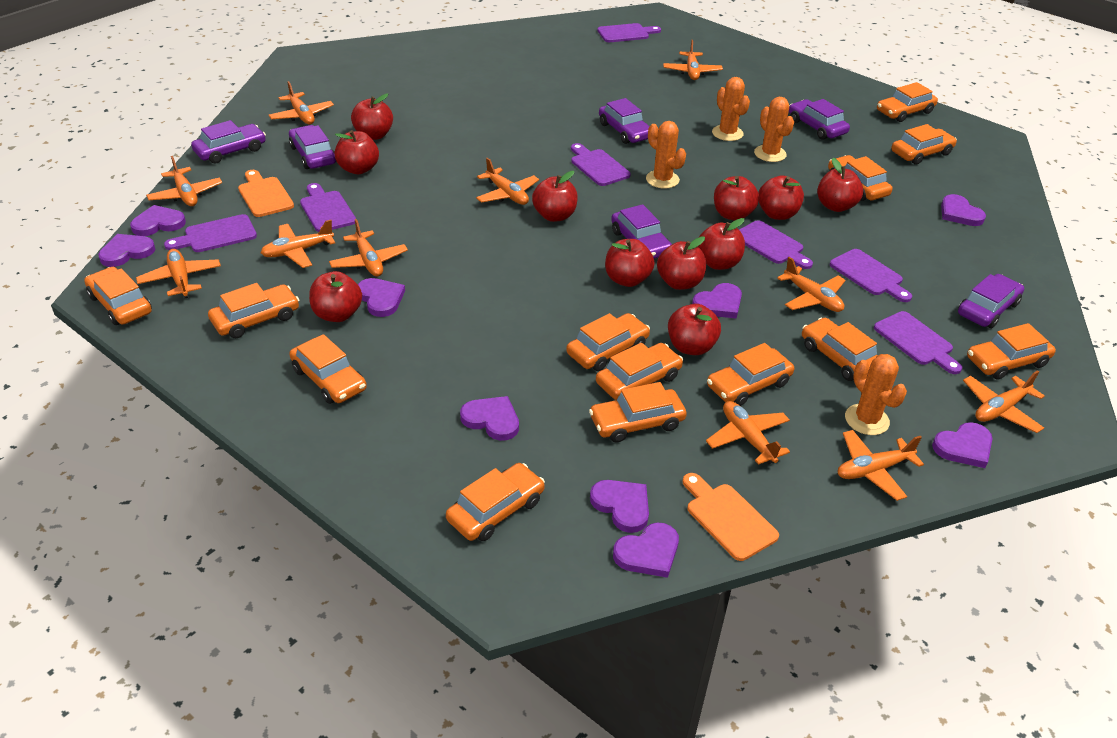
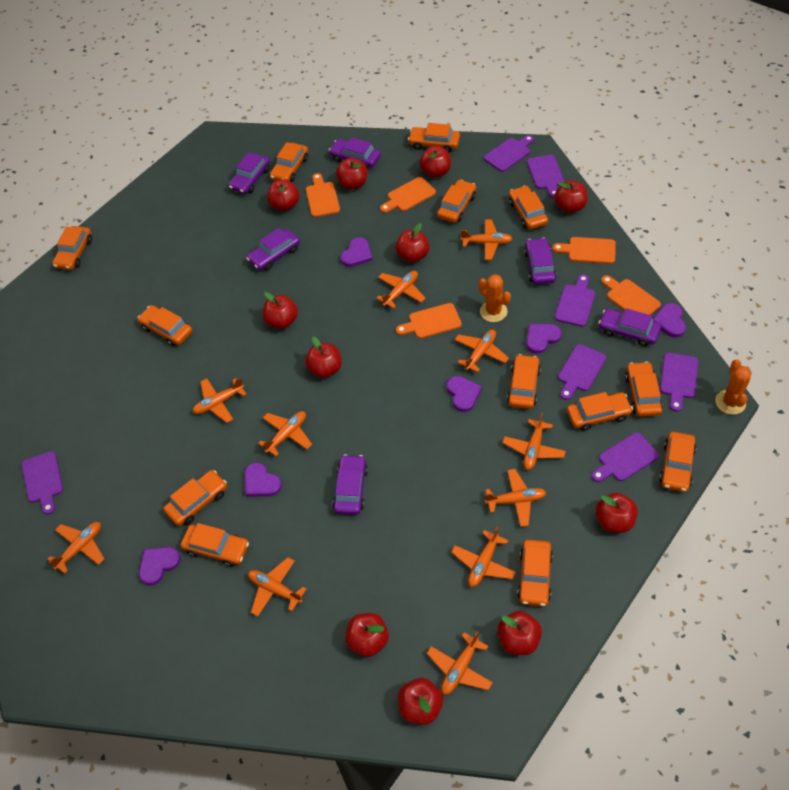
orange cactus: 4 -> 2
orange cutting board: 2 -> 5
purple heart: 9 -> 6

